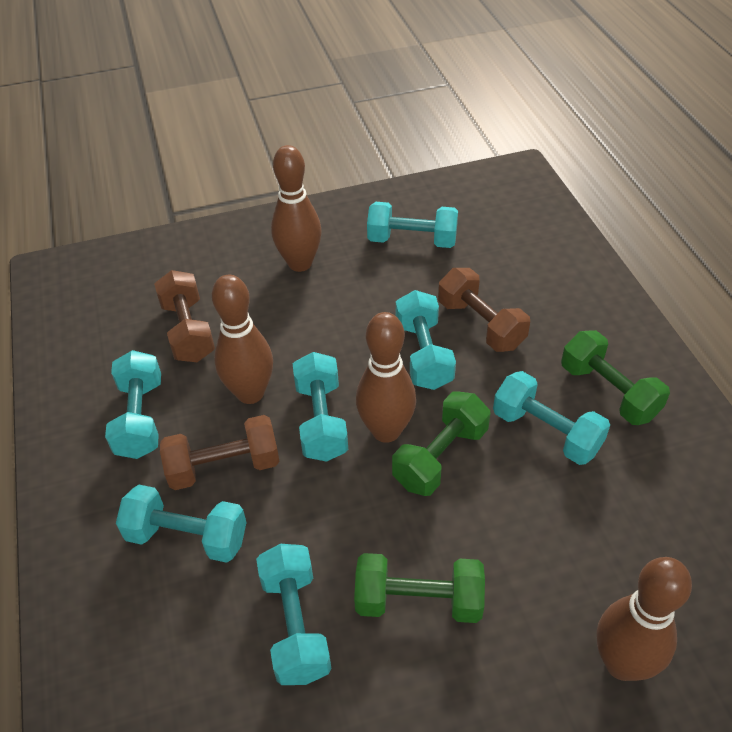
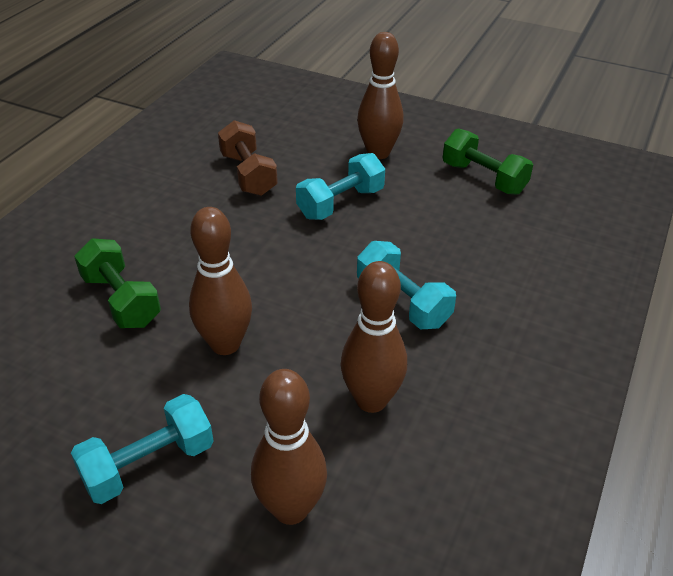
brown dumbbell: 3 -> 1
green dumbbell: 3 -> 2
turquoise dumbbell: 7 -> 3

